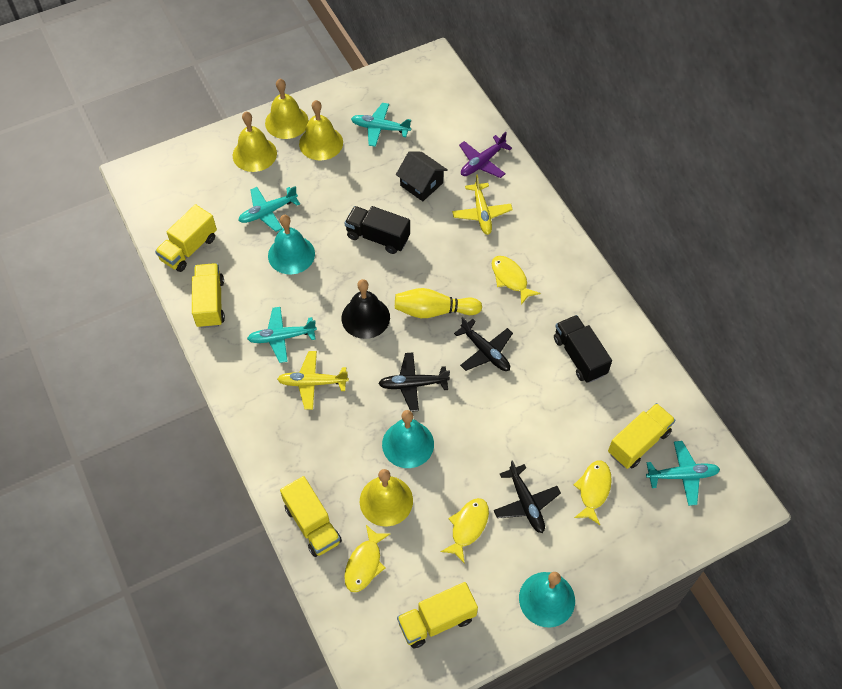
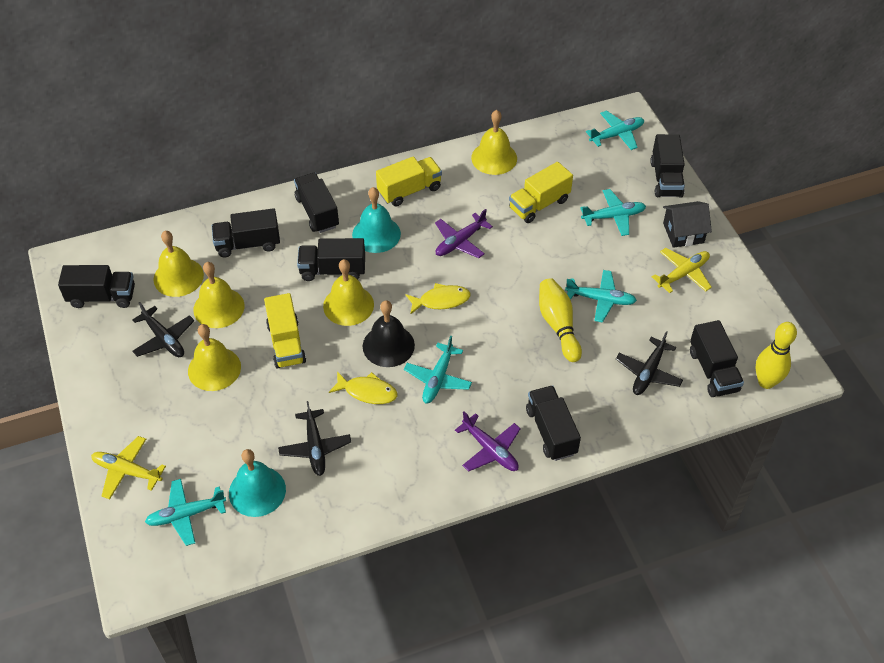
black truck: 2 -> 7
purple plane: 1 -> 2
turquoise bell: 3 -> 2
turquoise plane: 4 -> 5
yellow bell: 4 -> 5
yellow bowling pin: 1 -> 2
yellow fish: 4 -> 2
yellow truck: 5 -> 3

